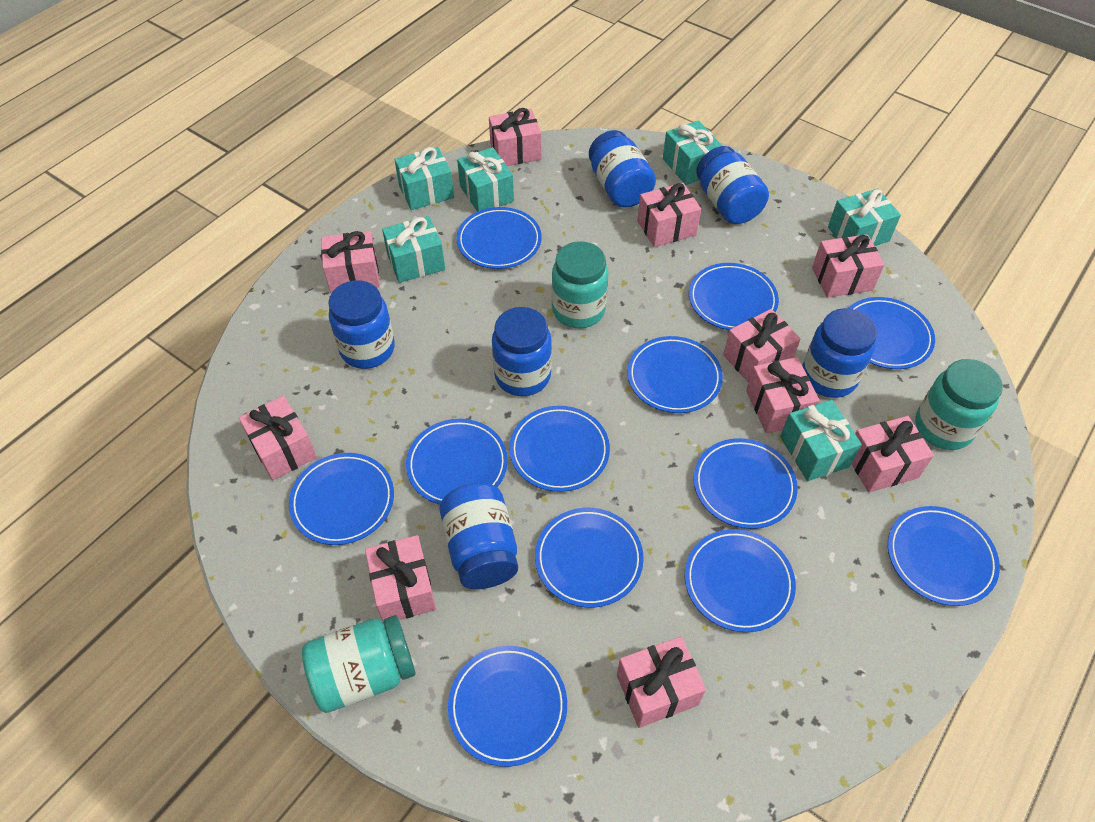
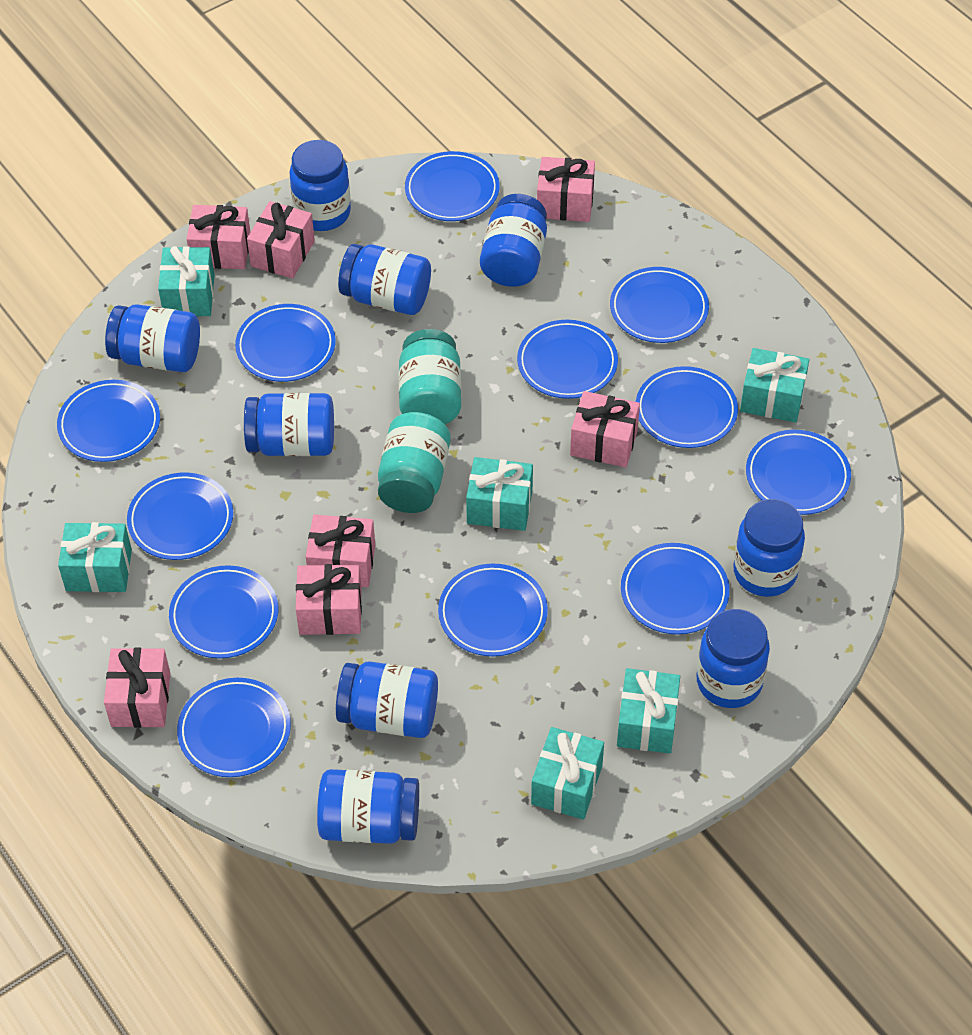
blue jar: 6 -> 9
pink gift: 10 -> 7
turquoise jar: 3 -> 2

